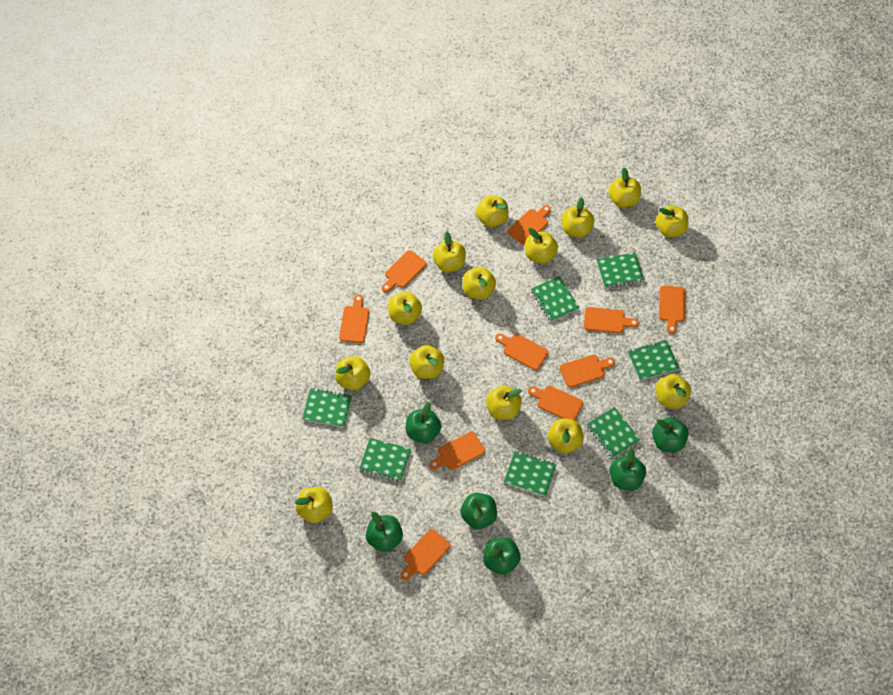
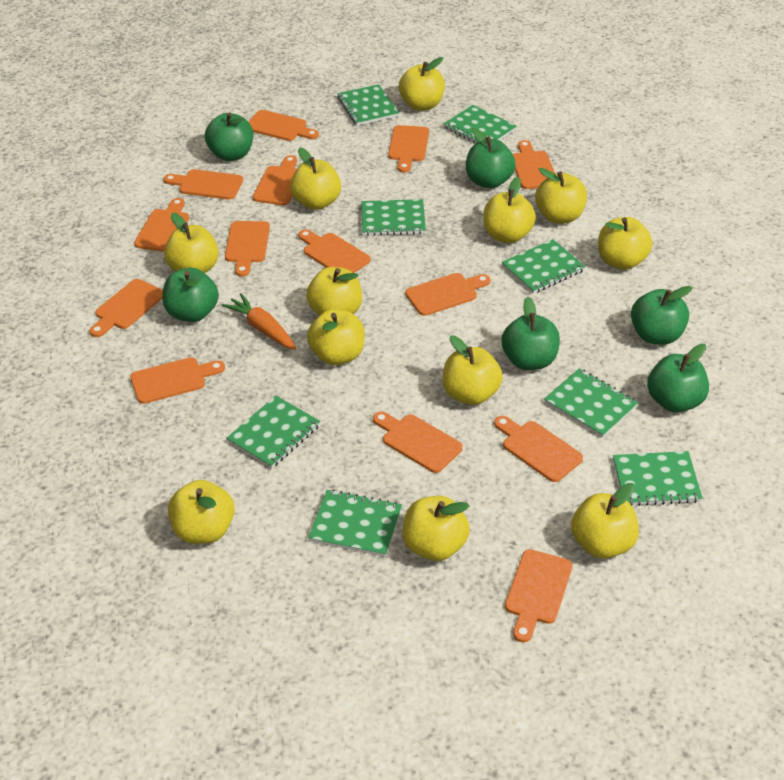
green notebook: 7 -> 8
orange carrot: 0 -> 1
orange cutting board: 10 -> 14
yellow apple: 14 -> 12

